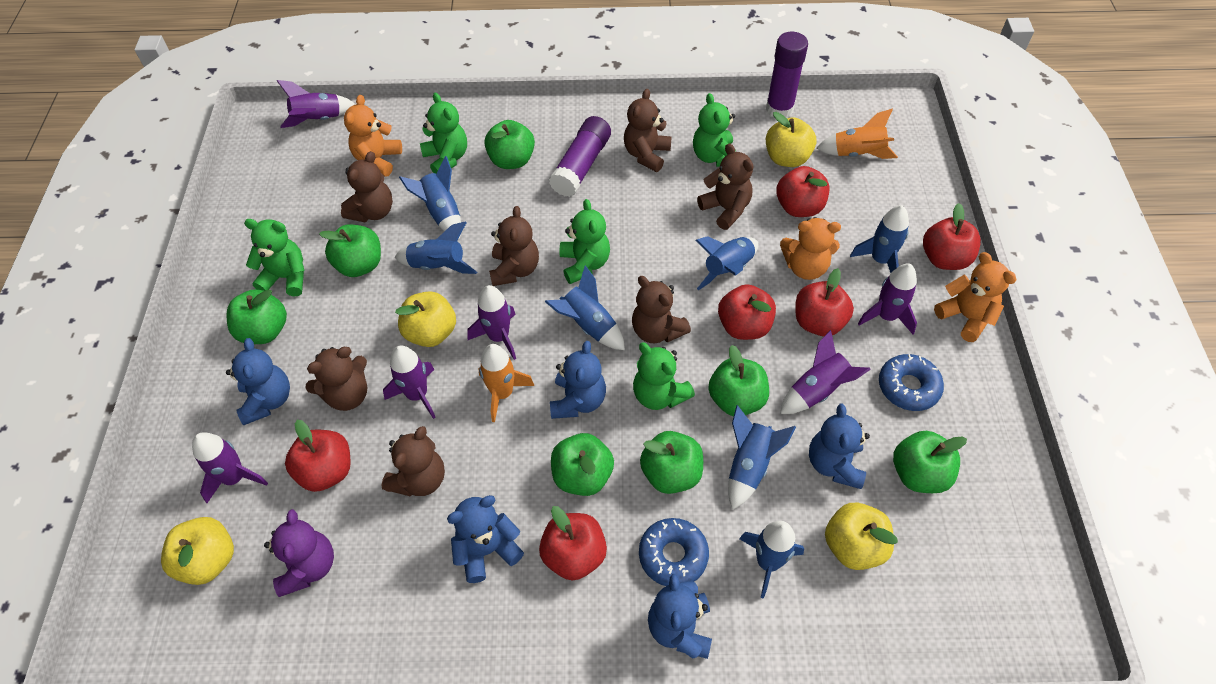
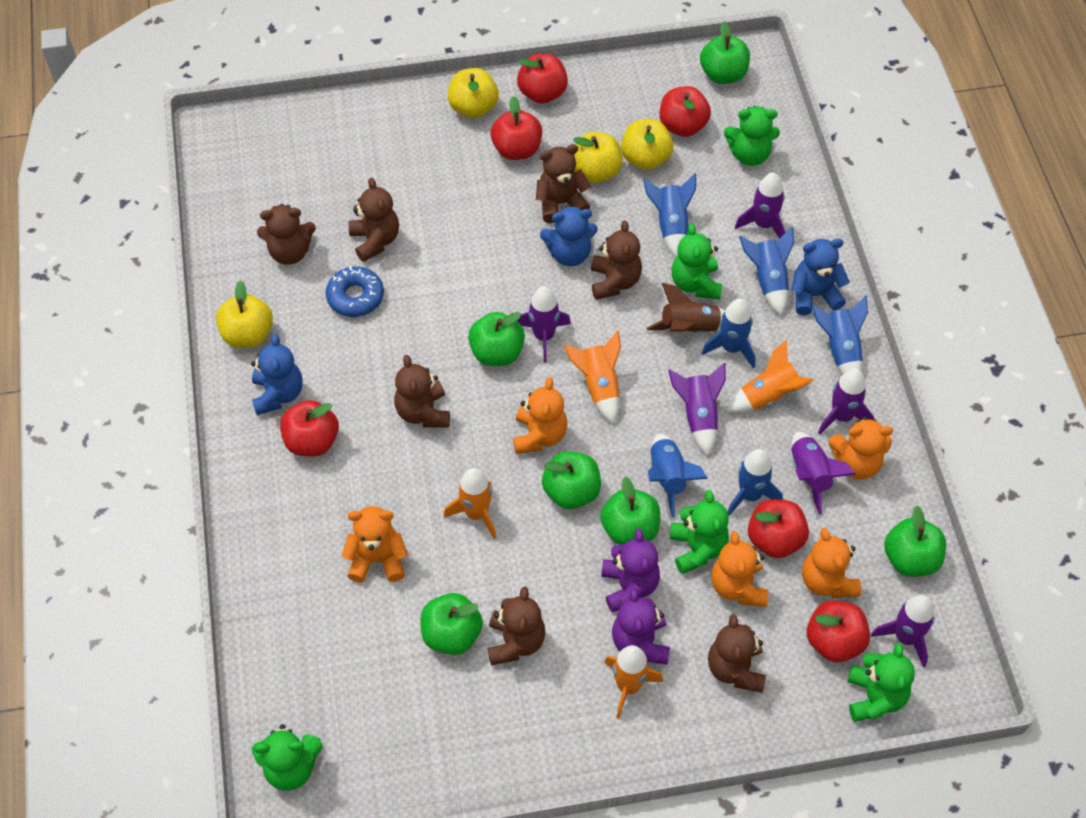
blue donut: 2 -> 1
blue rocket: 7 -> 6
blue teddy bear: 5 -> 3
brown rocket: 0 -> 1
green apple: 7 -> 6
orange rocket: 2 -> 4
orange teddy bear: 3 -> 5
purple glue stick: 2 -> 0
purple teddy bear: 1 -> 2

